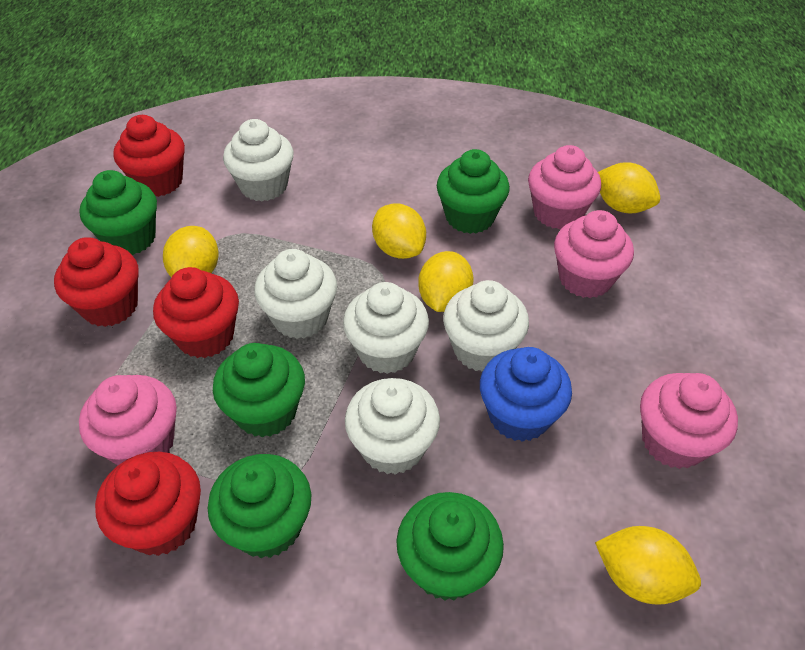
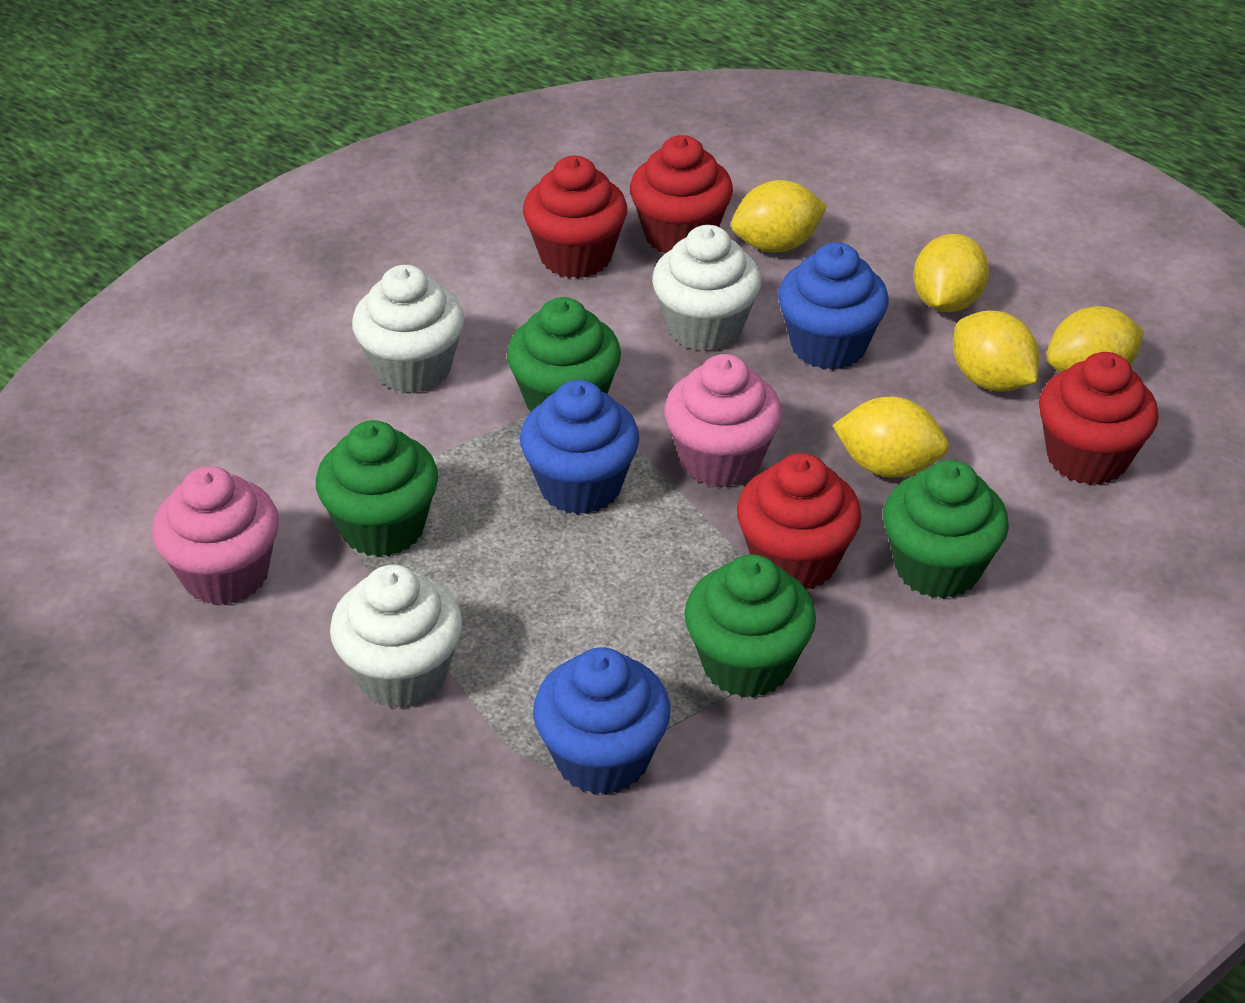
blue cupcake: 1 -> 3
green cupcake: 5 -> 4
pink cupcake: 4 -> 2
white cupcake: 5 -> 3

